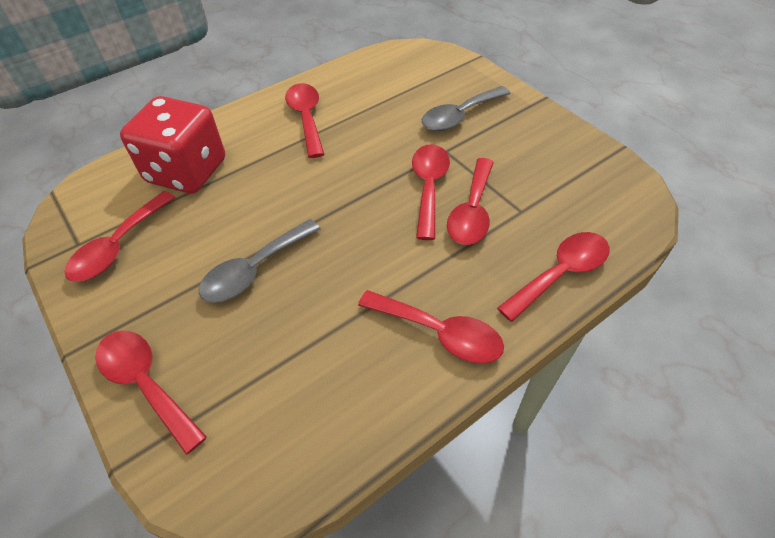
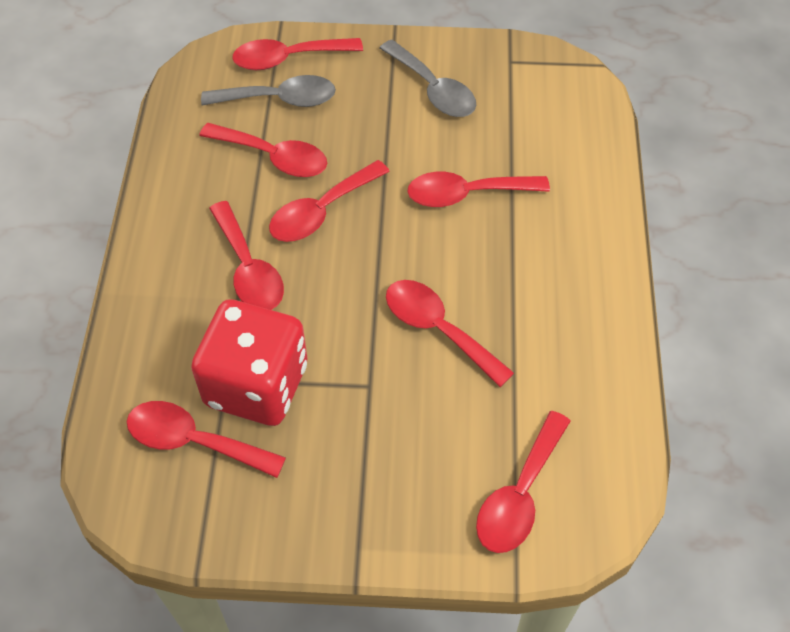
red spoon: 7 -> 8

